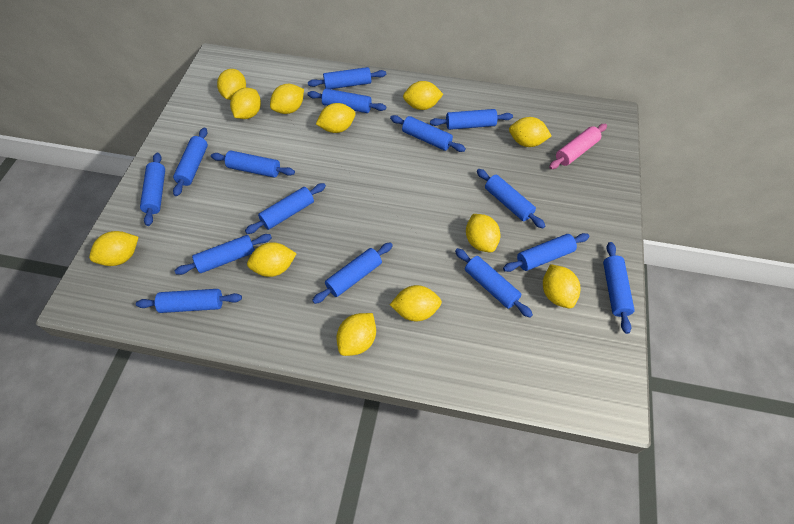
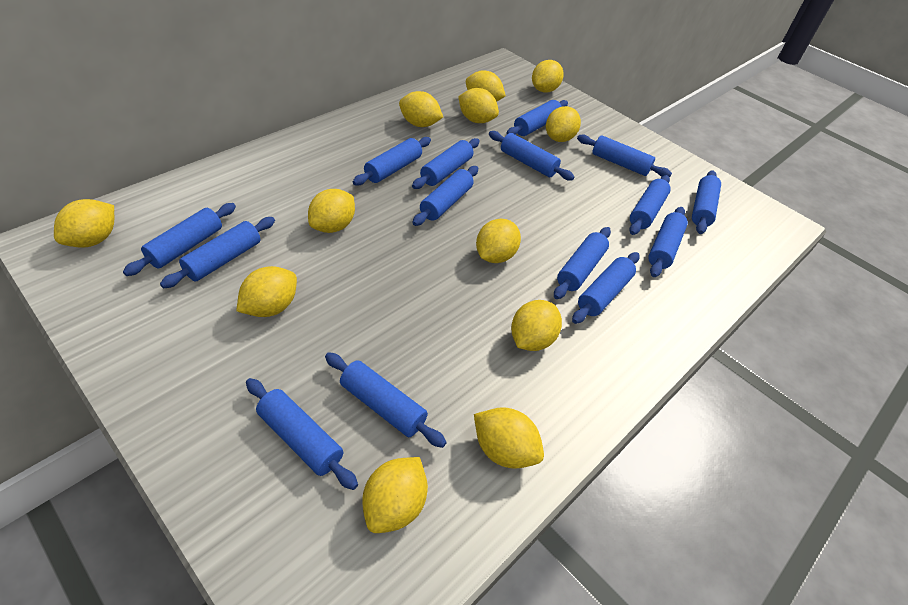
pink rolling pin: 1 -> 0

